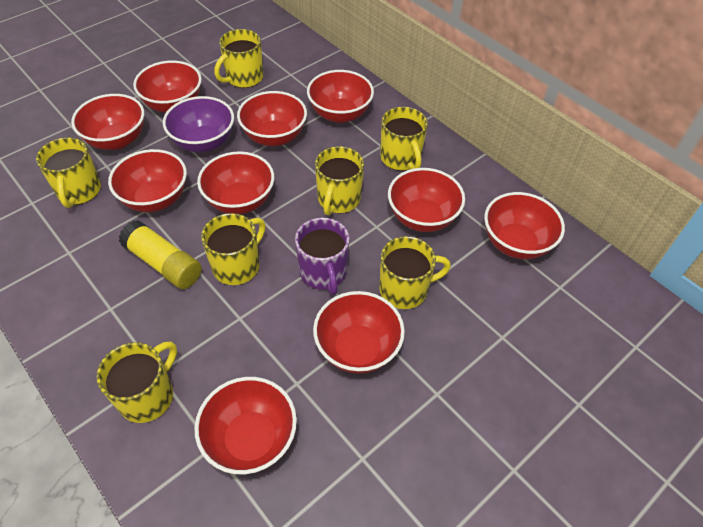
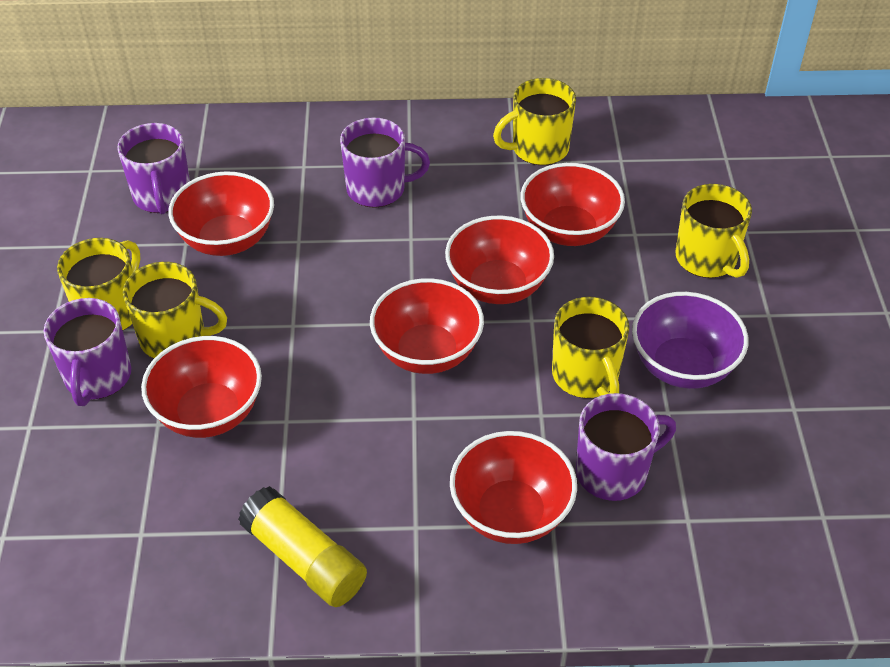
purple mug: 1 -> 4
red bowl: 10 -> 6
yellow mug: 7 -> 5

